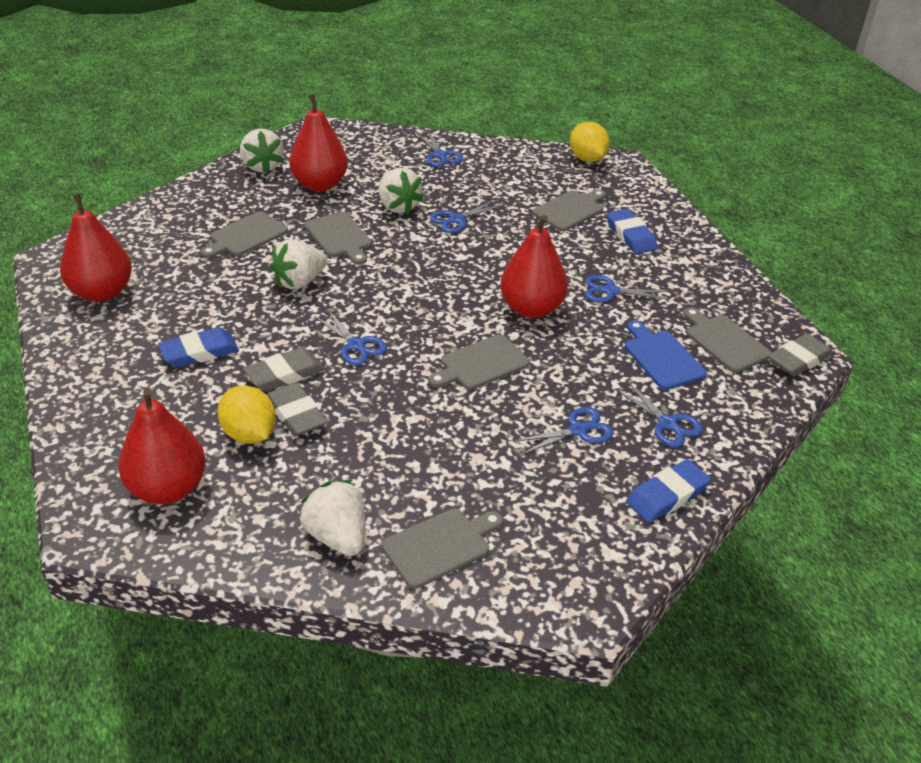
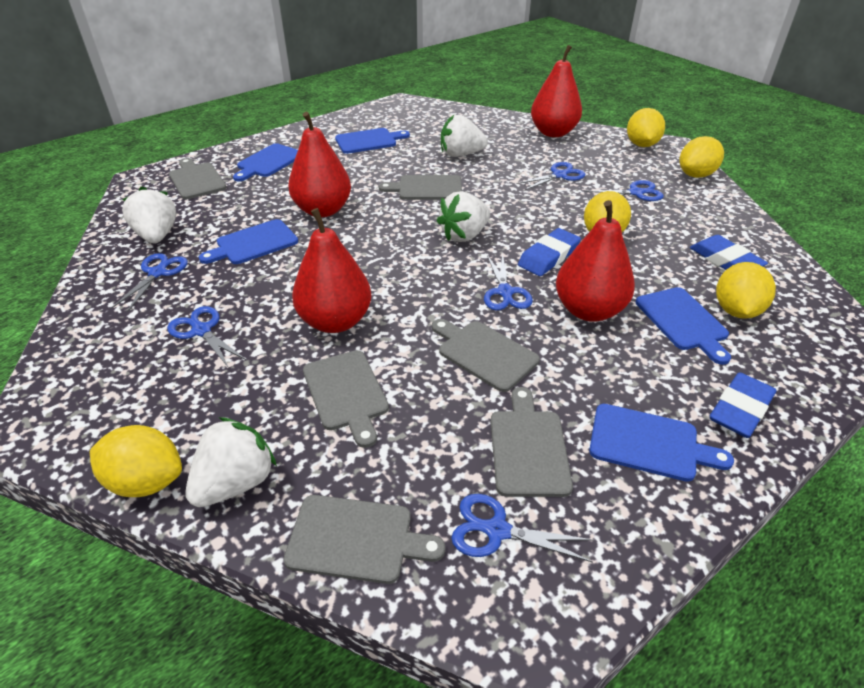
blue cutting board: 1 -> 5
grey eraser: 3 -> 0
yellow lemon: 2 -> 5

